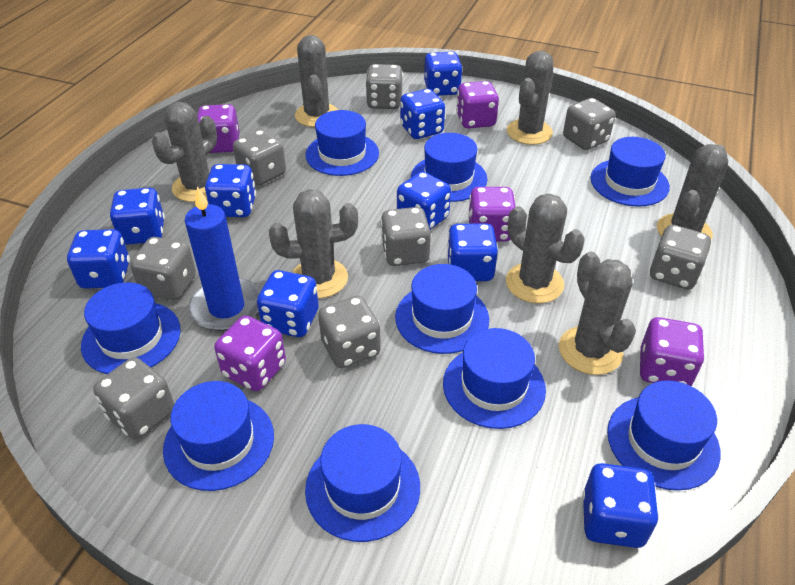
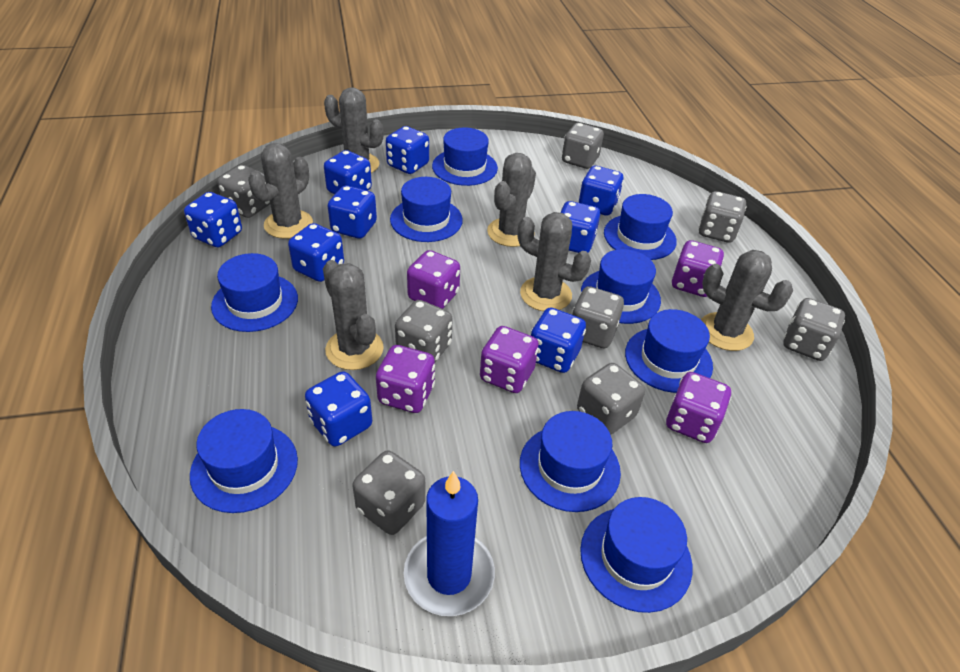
grey cactus: 7 -> 6

